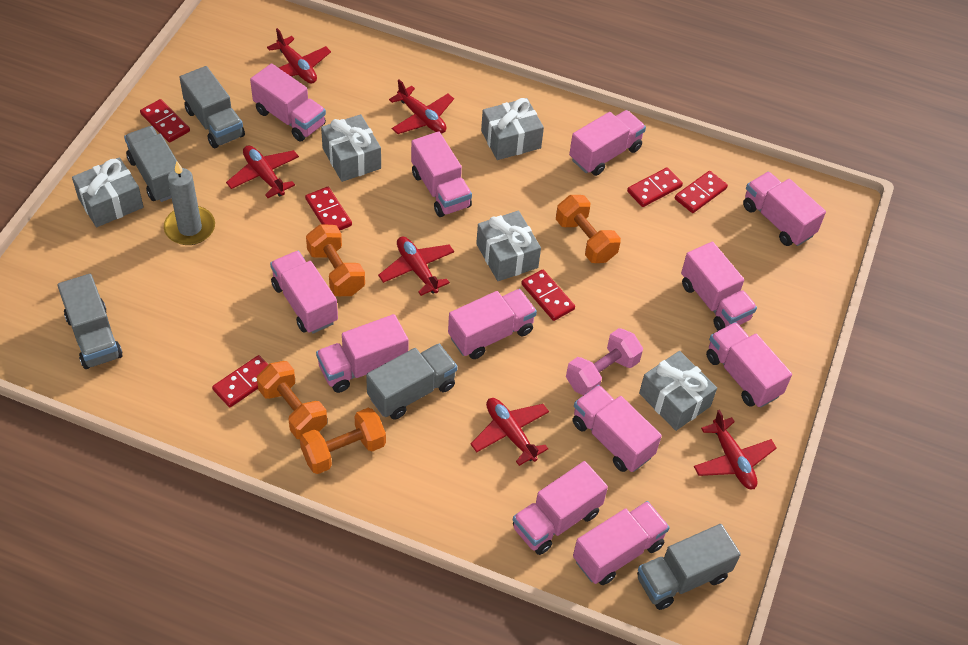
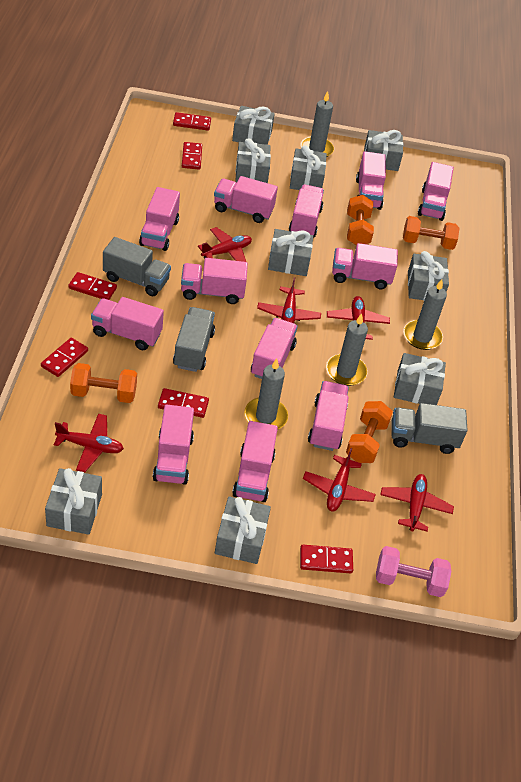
grey candle: 1 -> 4
grey gift: 5 -> 9
grey truck: 5 -> 3

